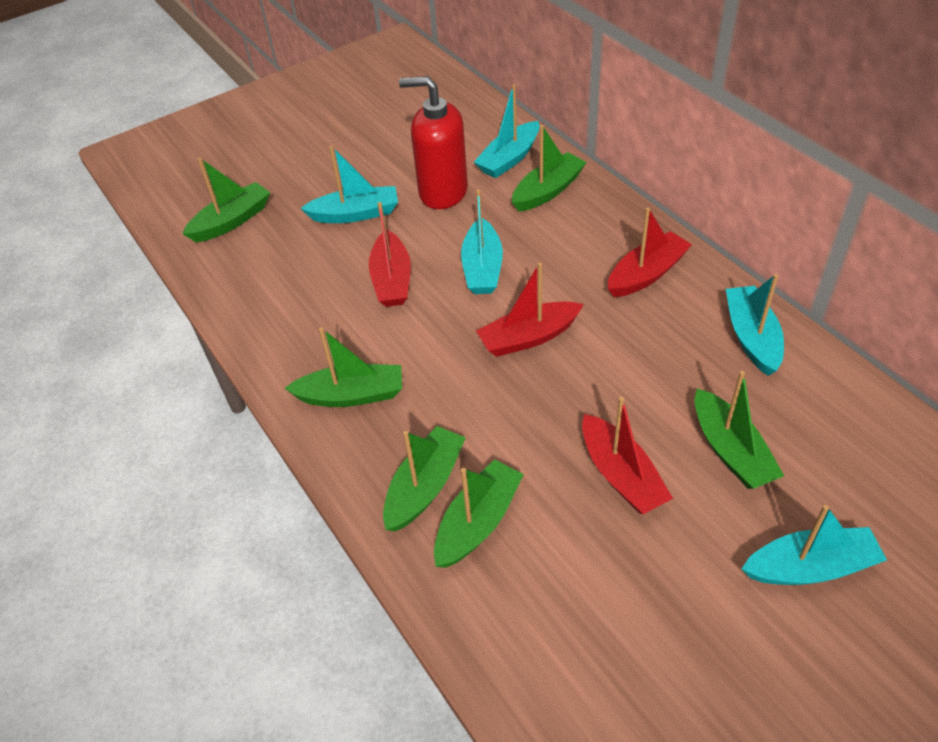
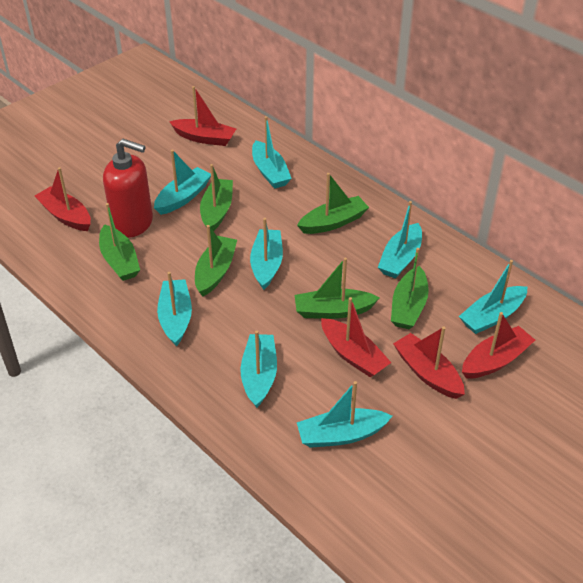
red boat: 4 -> 5
turquoise boat: 5 -> 8

